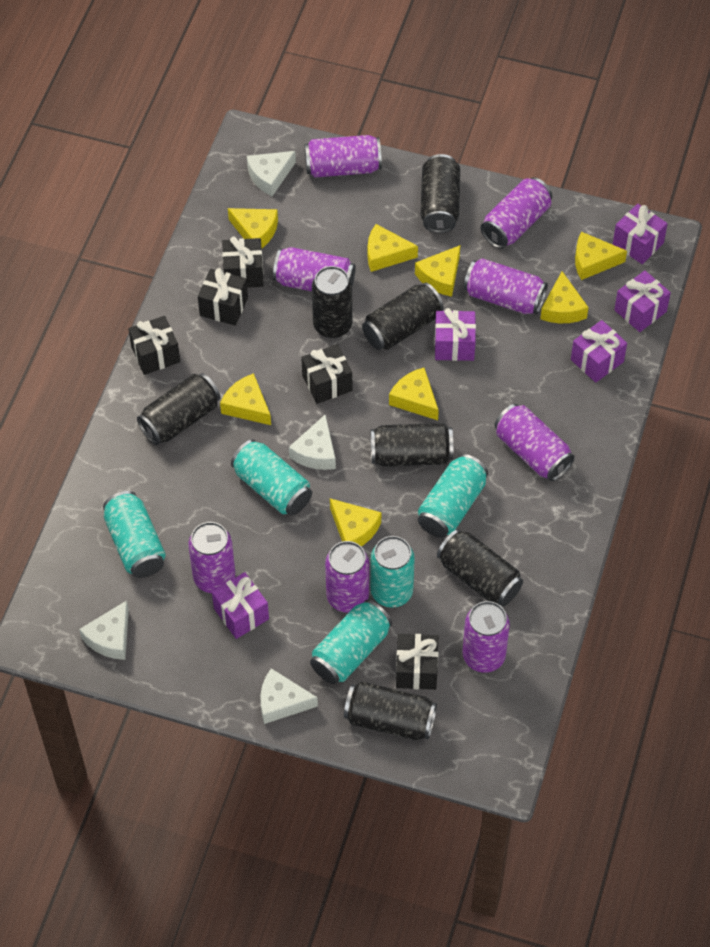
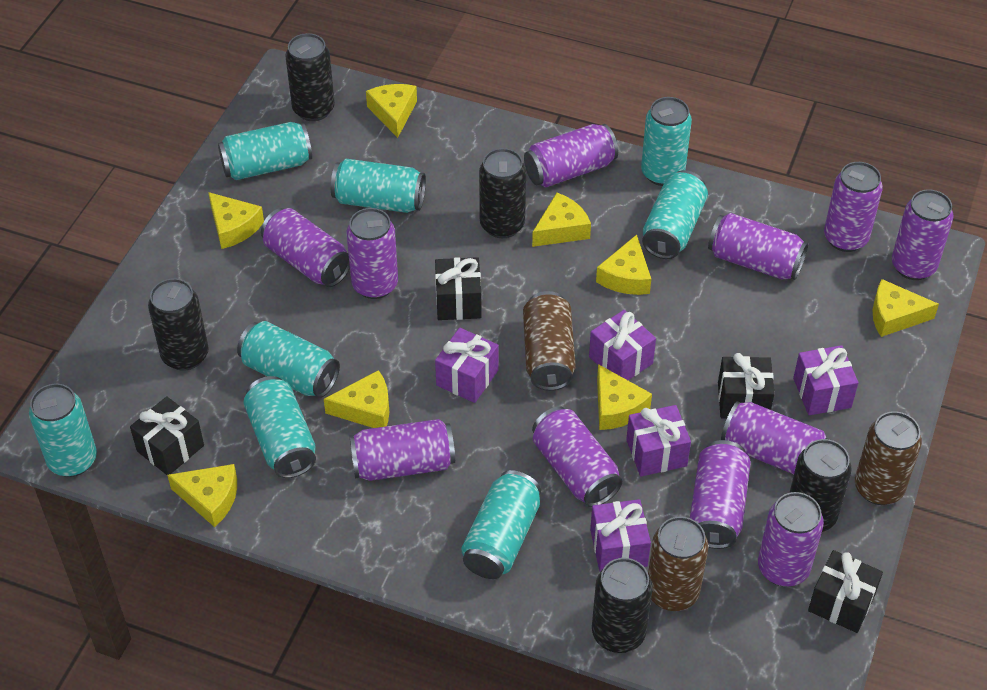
black can: 7 -> 5
black gift: 5 -> 4
brown can: 0 -> 3
purple can: 8 -> 11
turquoise can: 5 -> 8
white cheese: 4 -> 0

